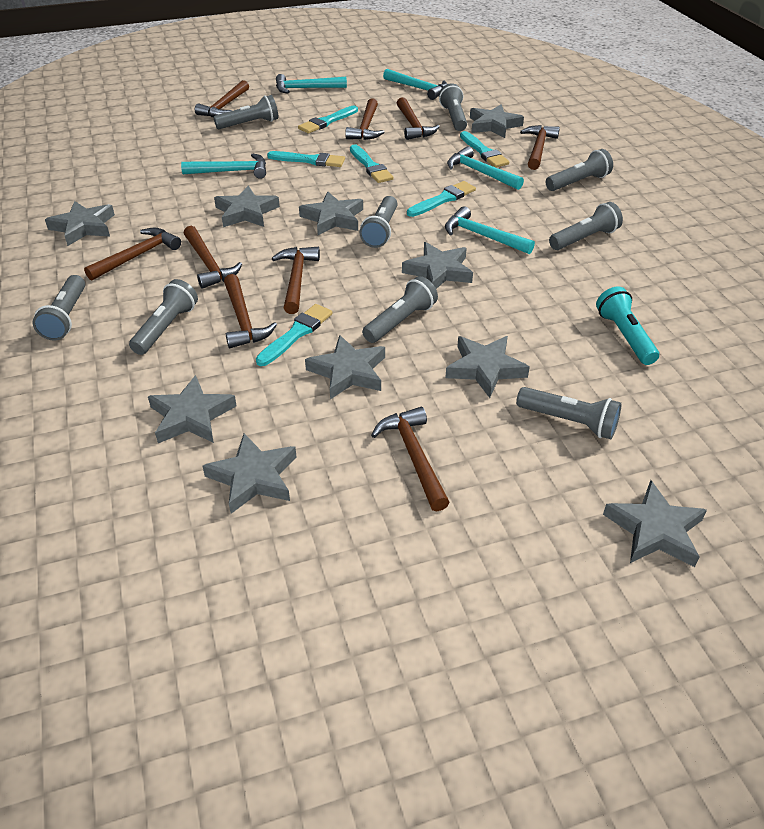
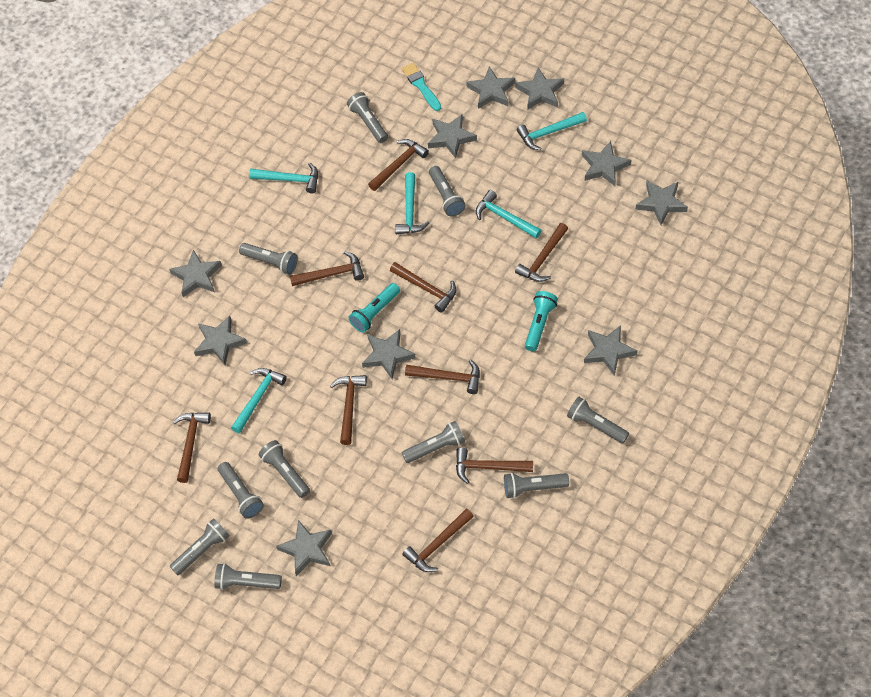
grey flashlight: 9 -> 10
turquoise brush: 6 -> 1
turquoise flashlight: 1 -> 2

